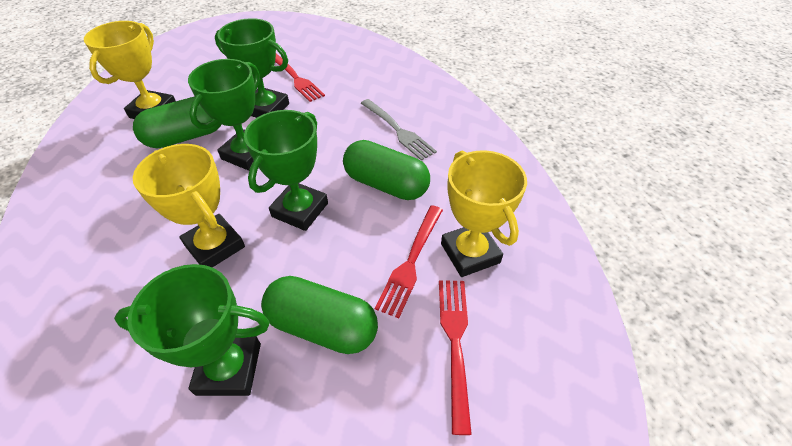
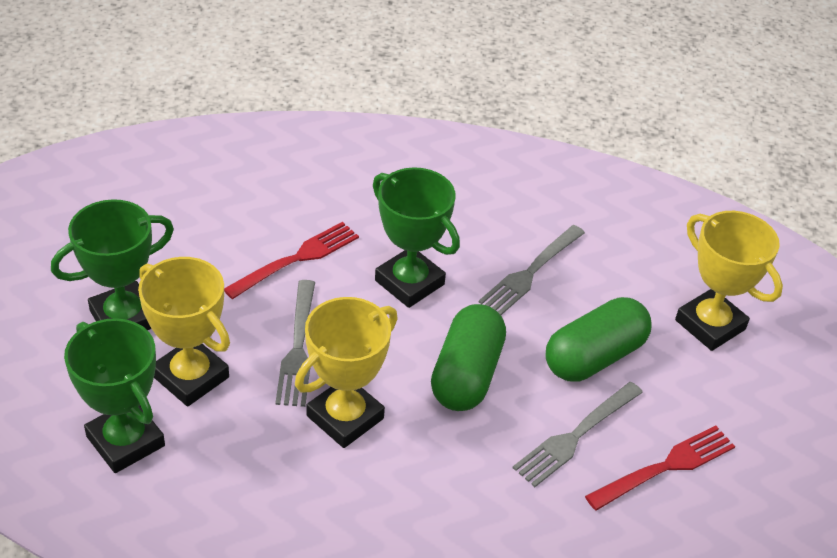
green capsule: 3 -> 2
green trophy: 4 -> 3
grey fork: 1 -> 3
red fork: 3 -> 2

